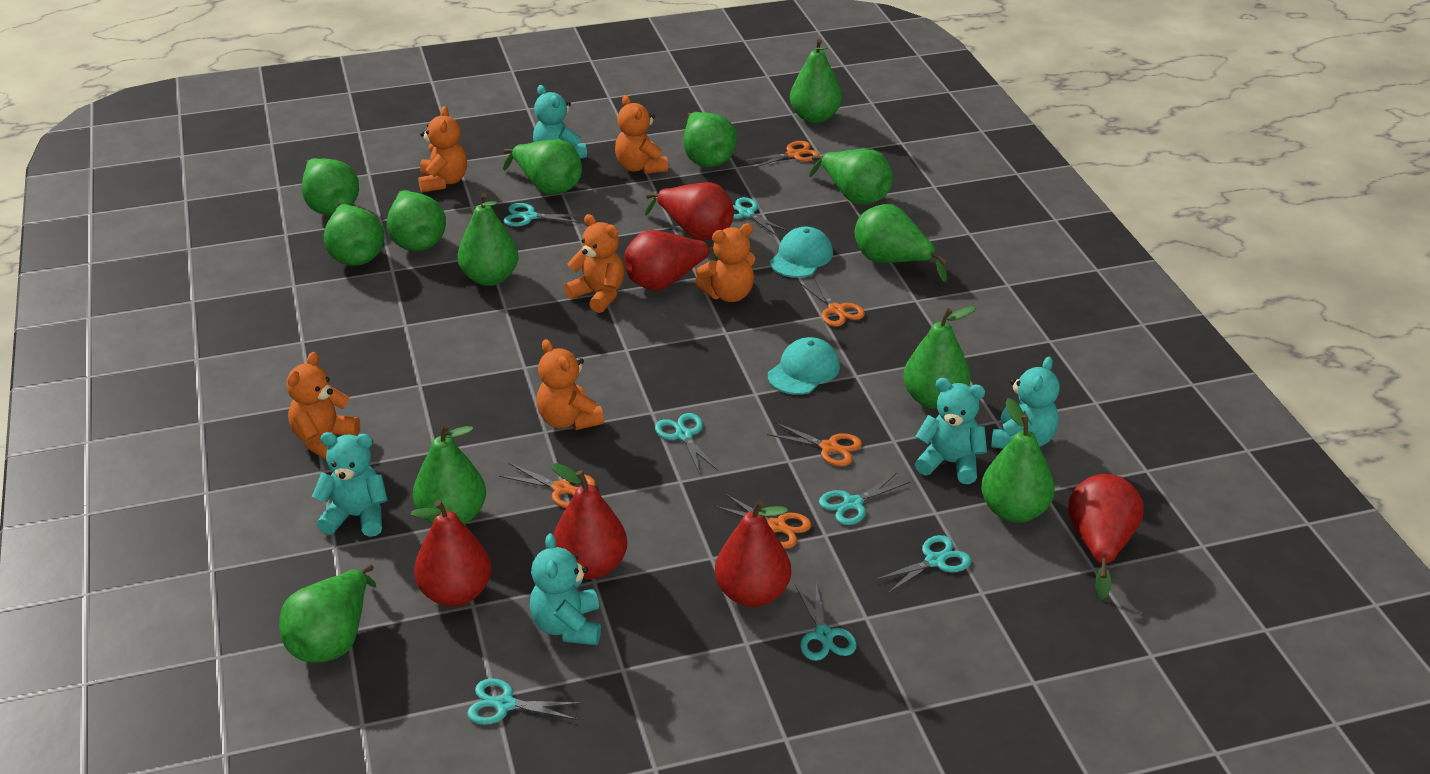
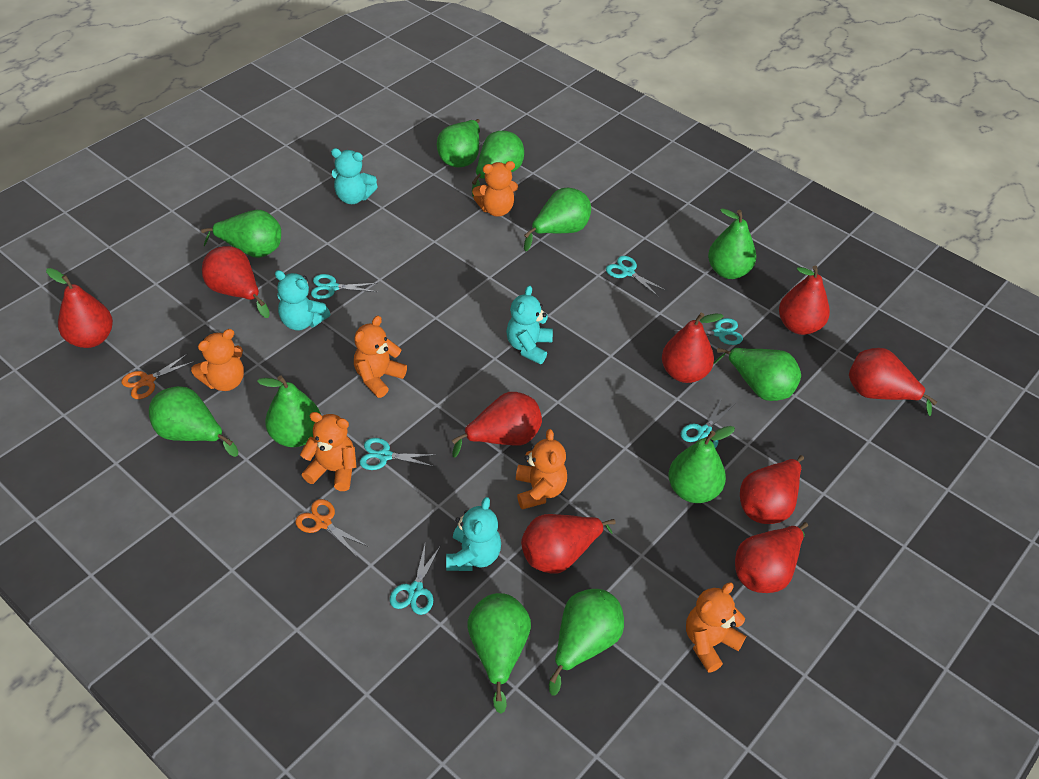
green pear: 13 -> 11
orange scissors: 5 -> 2
red pear: 6 -> 9
turquoise cap: 2 -> 0
turquoise scissors: 7 -> 6
turquoise teddy bear: 5 -> 4

